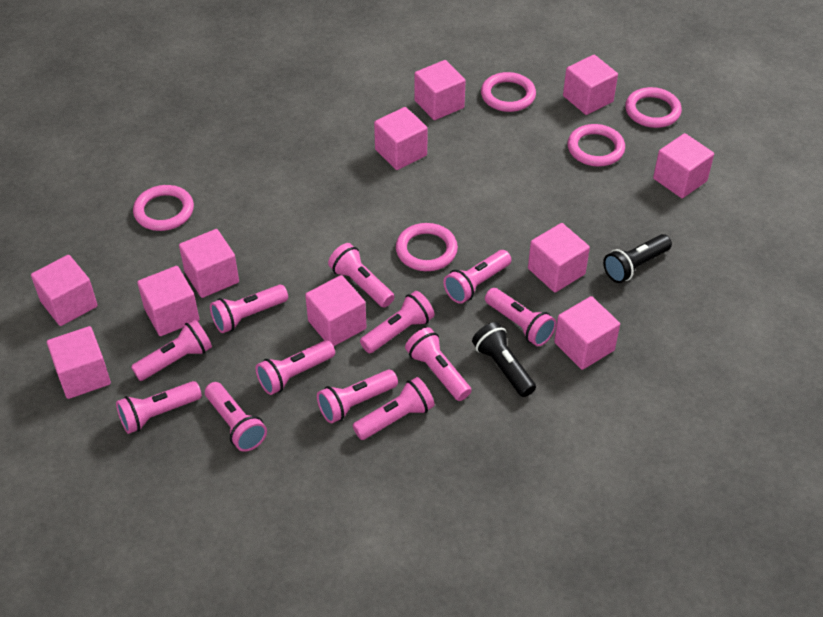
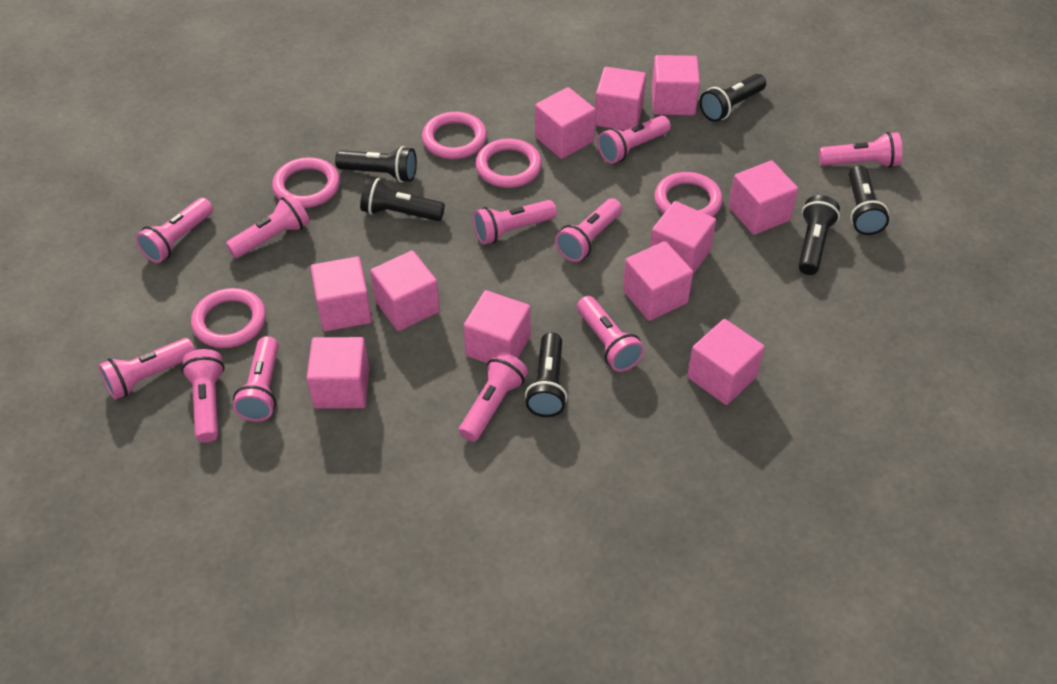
black flashlight: 2 -> 6
pink flashlight: 12 -> 11

